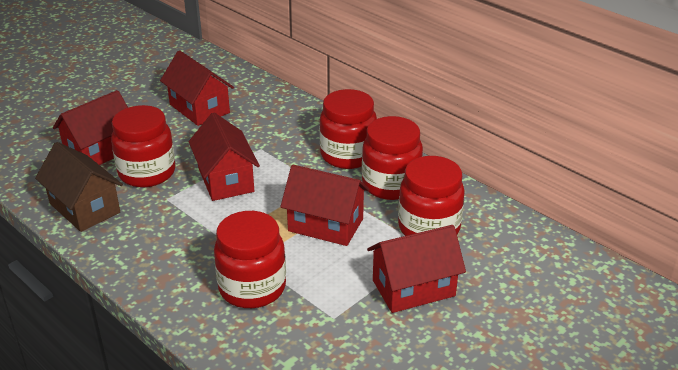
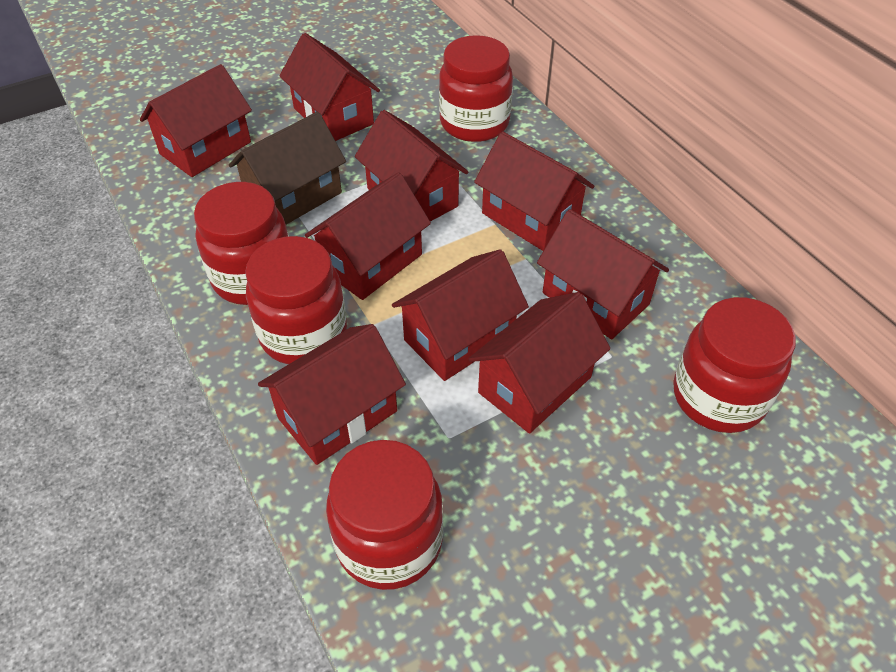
red house: 5 -> 9

